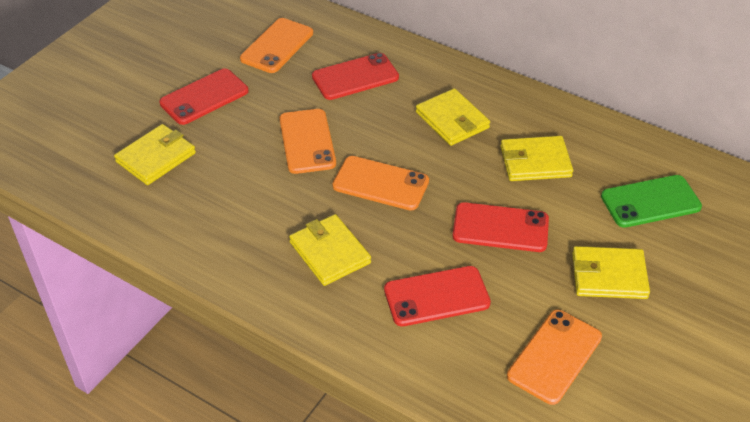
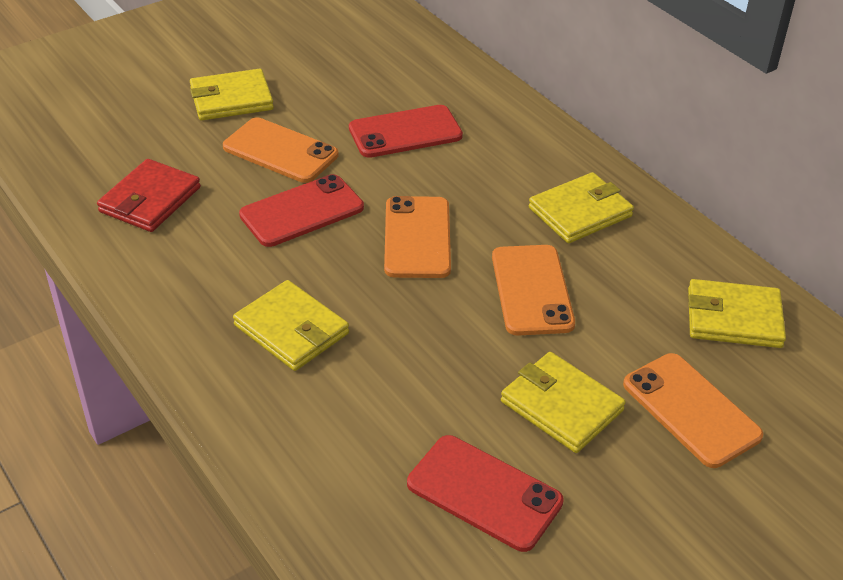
green phone: 1 -> 0
red phone: 4 -> 3
red wallet: 0 -> 1

